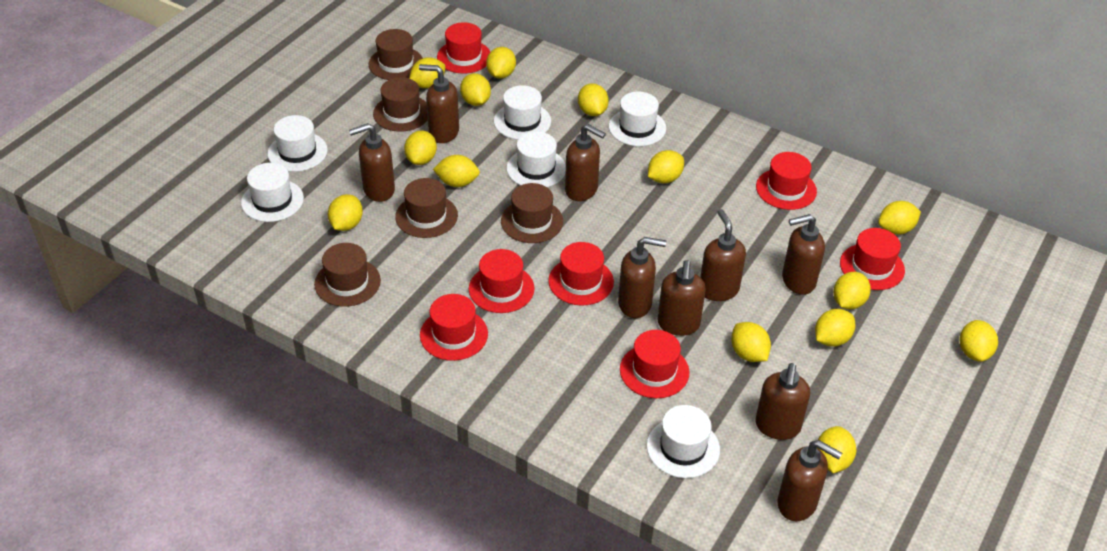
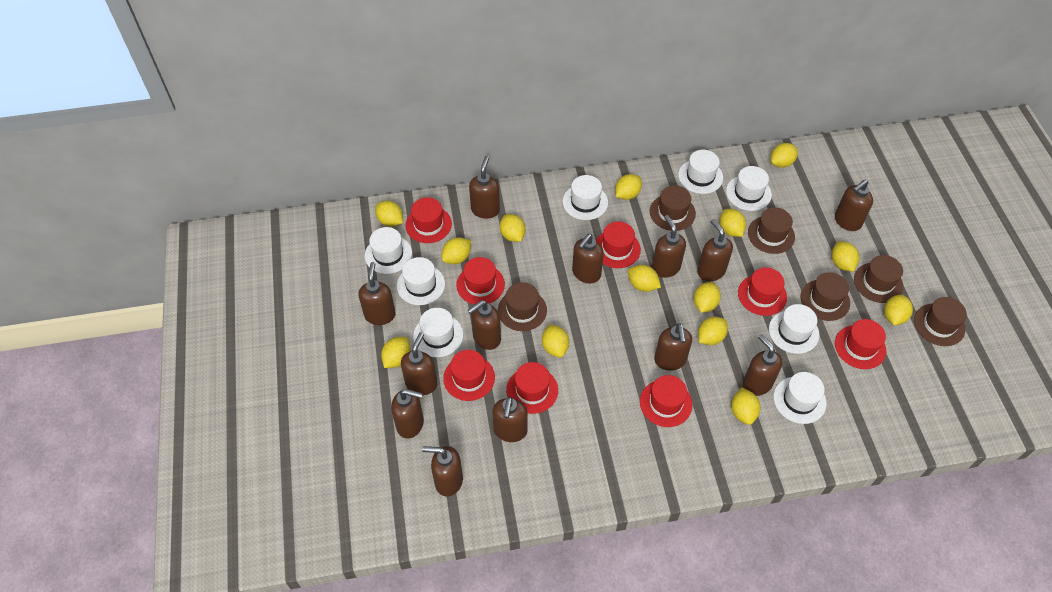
brown hat: 5 -> 6
brown soap dispenser: 9 -> 13
red hat: 7 -> 8
white hat: 6 -> 8

